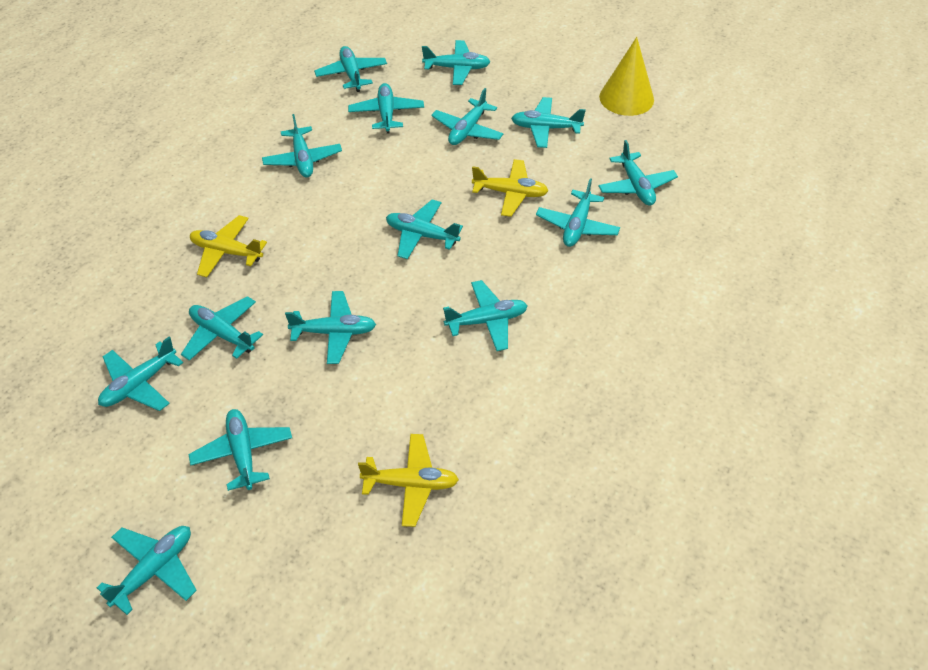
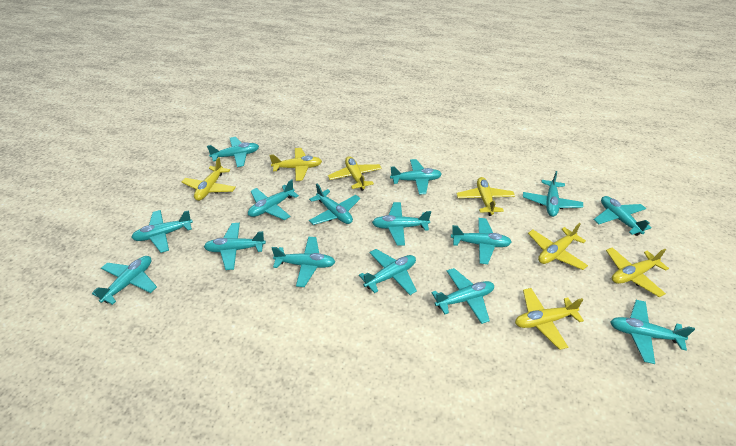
yellow cone: 1 -> 0
yellow plane: 3 -> 7

